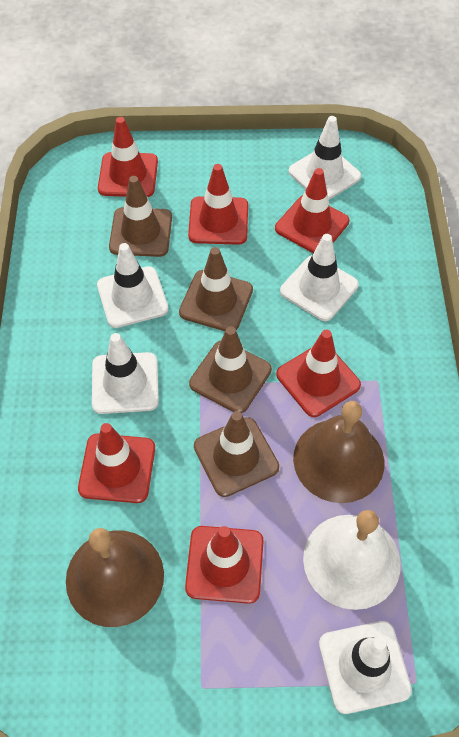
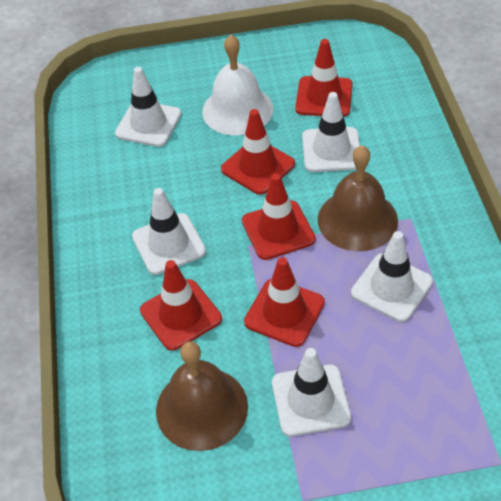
brown traffic cone: 4 -> 0
red traffic cone: 6 -> 5

